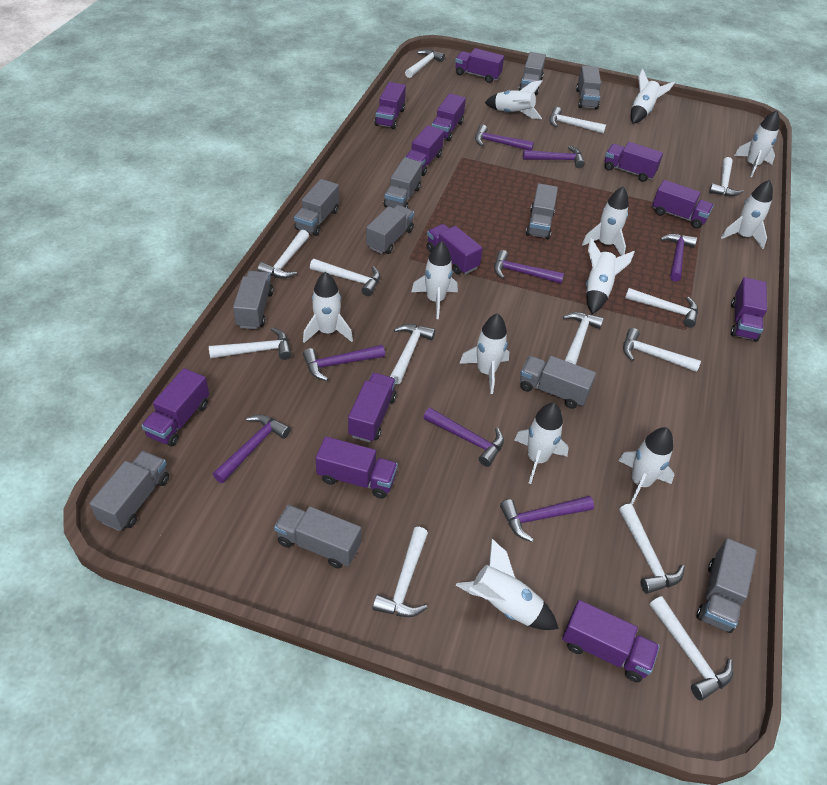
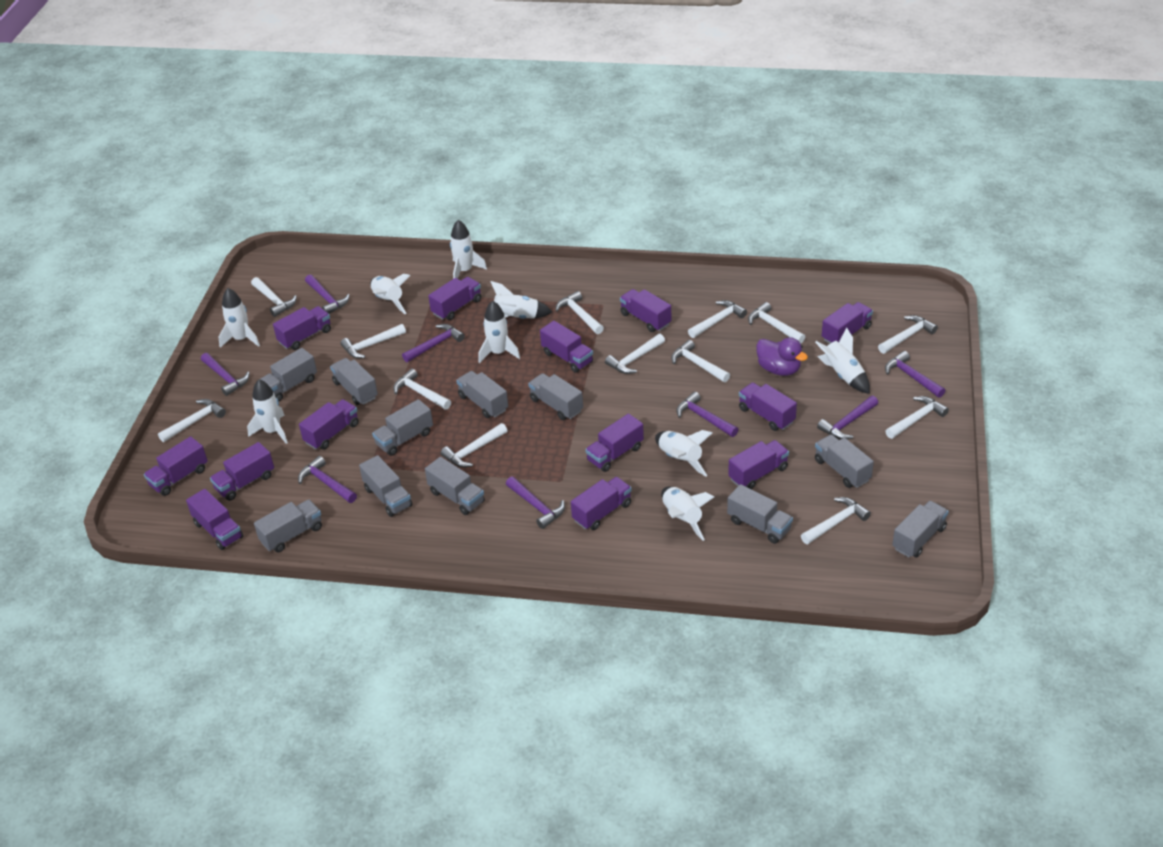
purple duck: 0 -> 1
purple truck: 12 -> 13
white rocket: 12 -> 9

